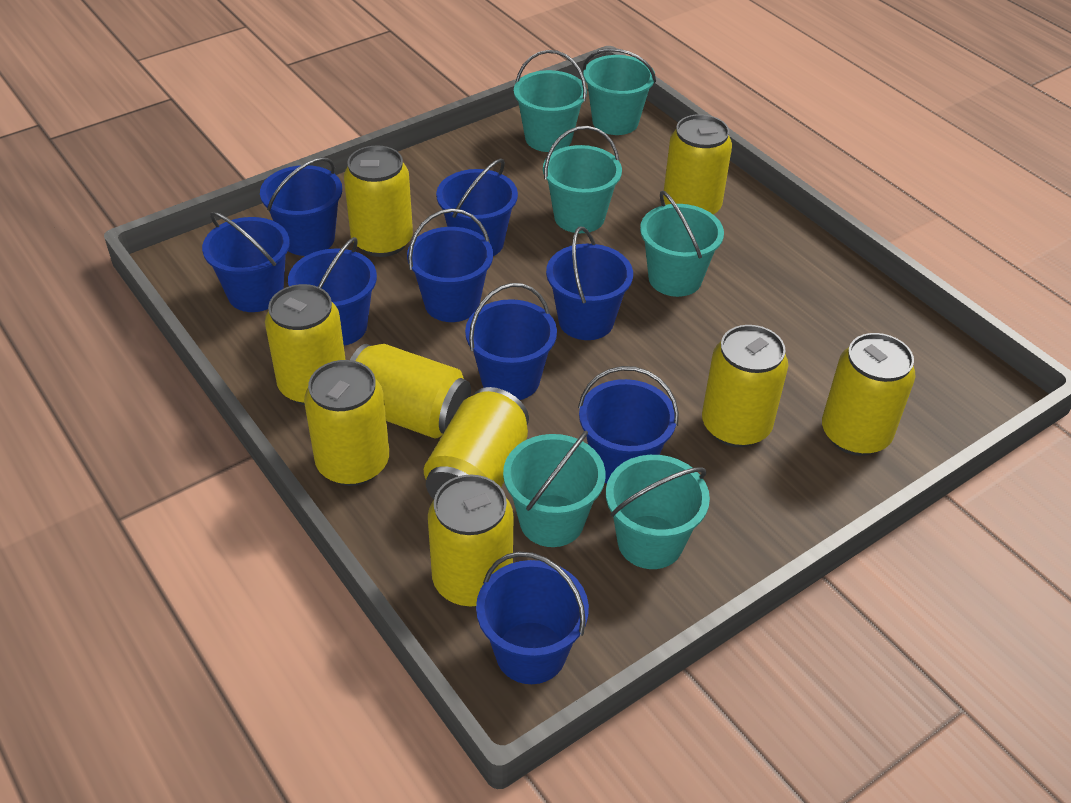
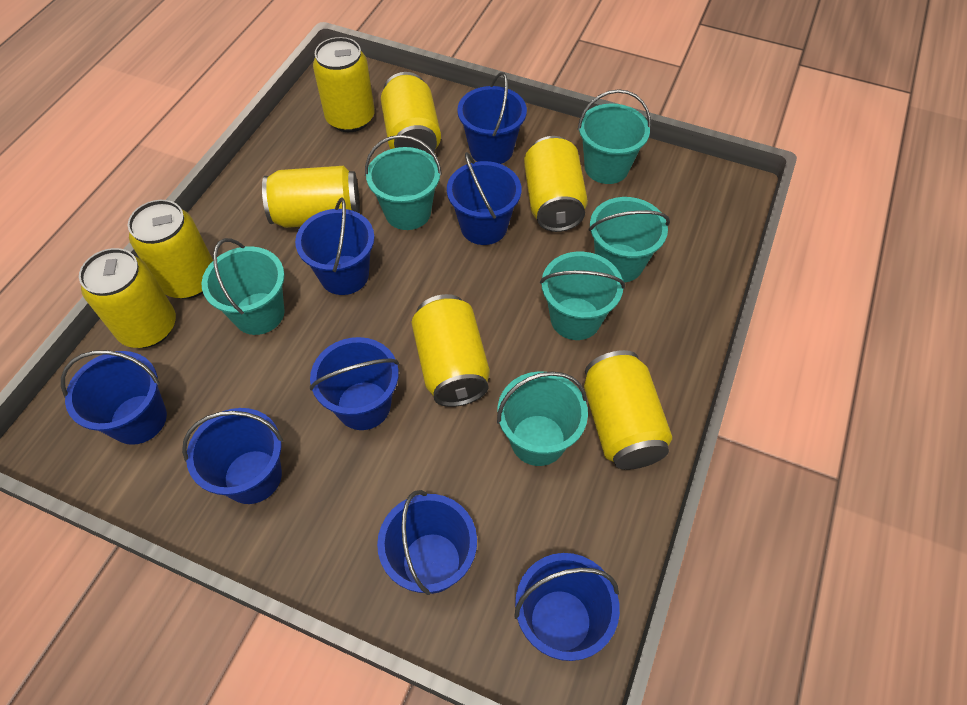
blue bucket: 9 -> 8
yellow can: 9 -> 8

